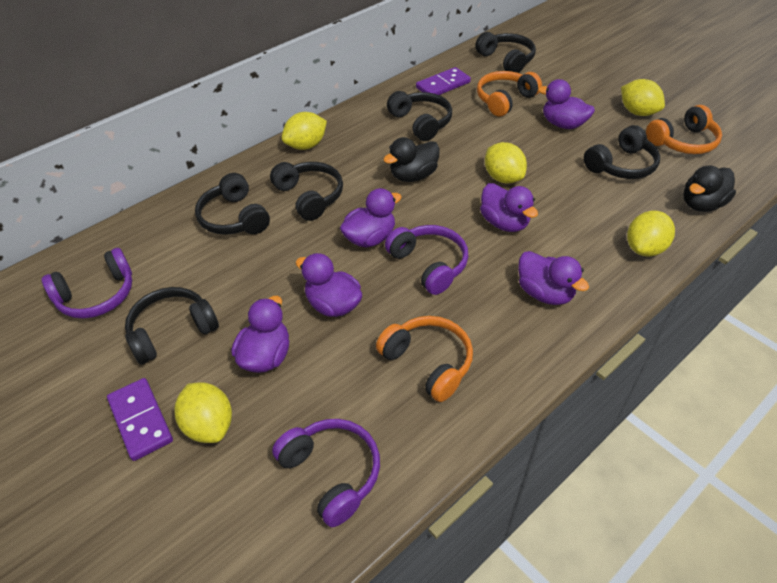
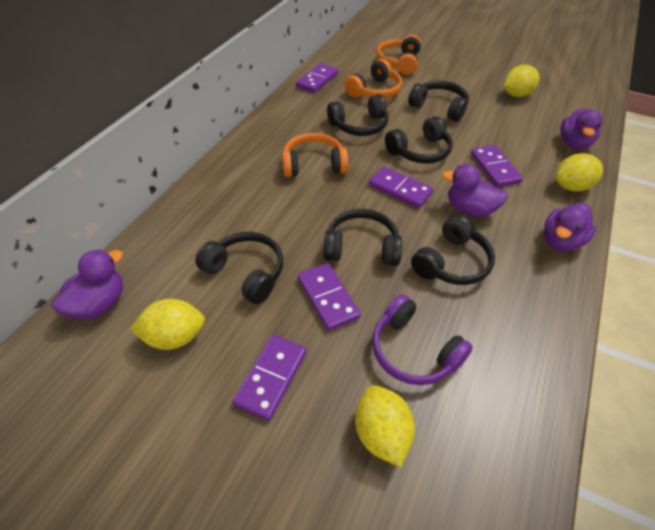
black duck: 2 -> 0
purple domino: 2 -> 5
purple duck: 6 -> 4
purple headphones: 3 -> 1
yellow lemon: 5 -> 4

